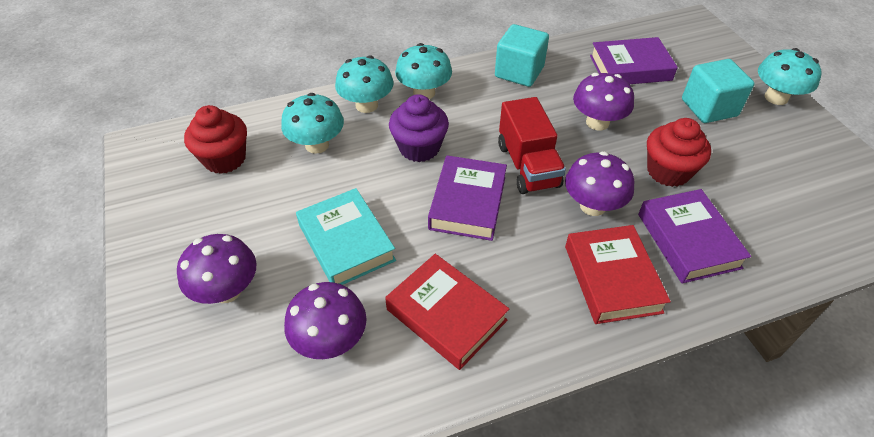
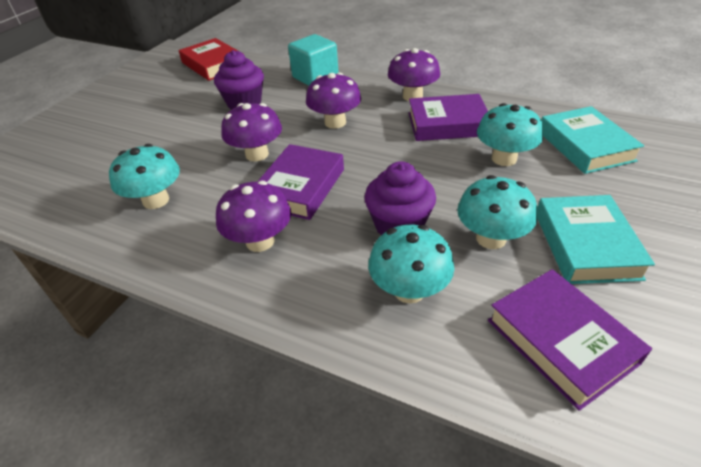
purple cupcake: 1 -> 2
red book: 2 -> 1
red cupcake: 2 -> 0
red truck: 1 -> 0
turquoise book: 1 -> 2
turquoise cube: 2 -> 1

